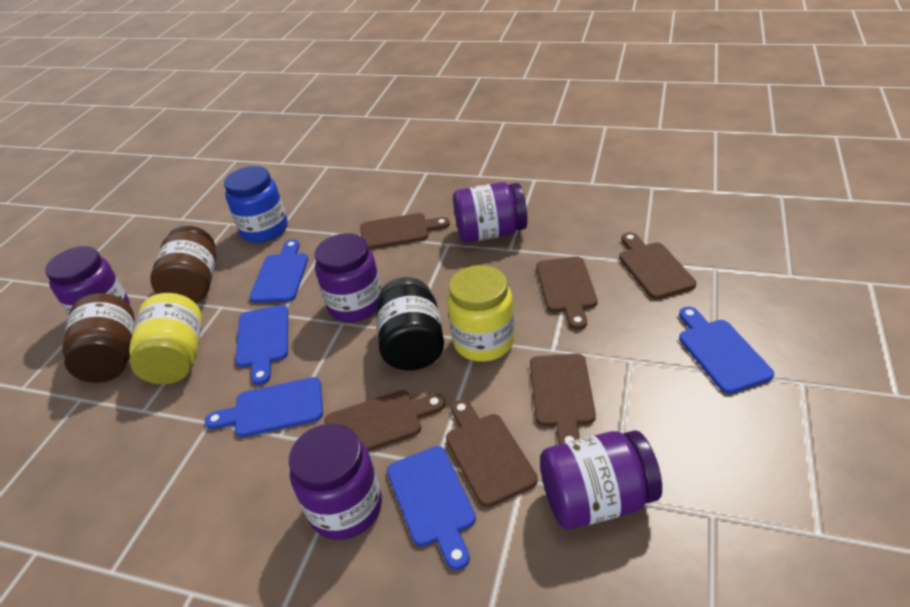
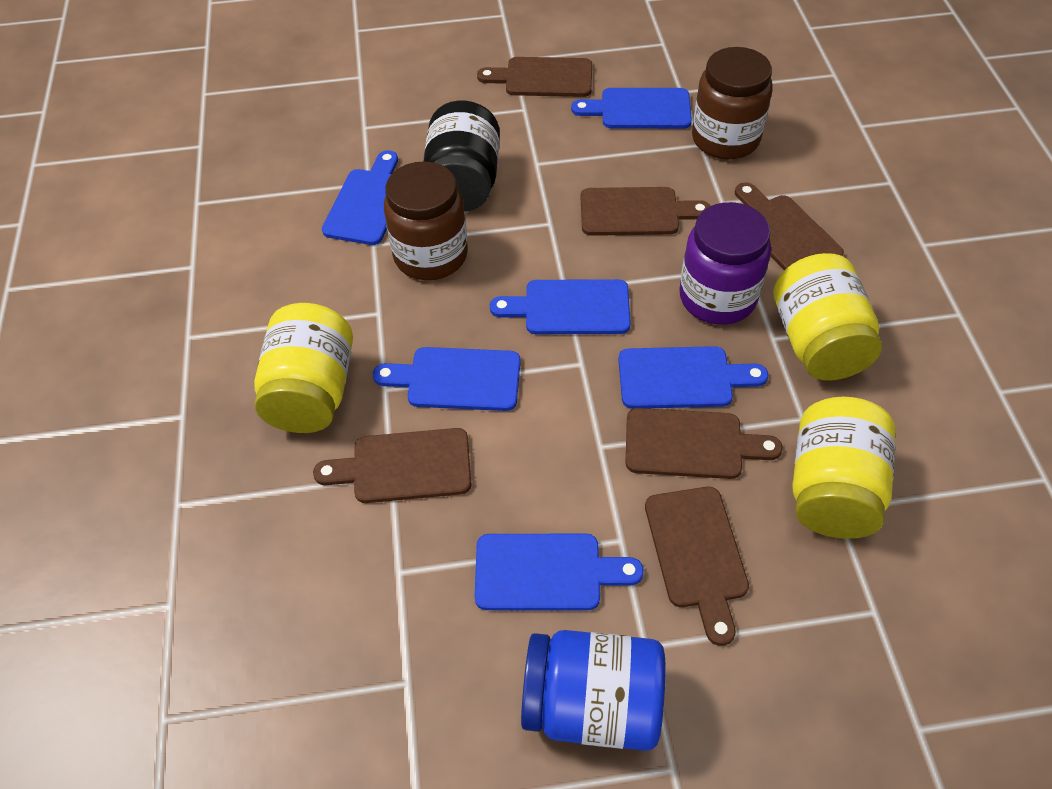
blue cutting board: 5 -> 6
purple jar: 5 -> 1
yellow jar: 2 -> 3

